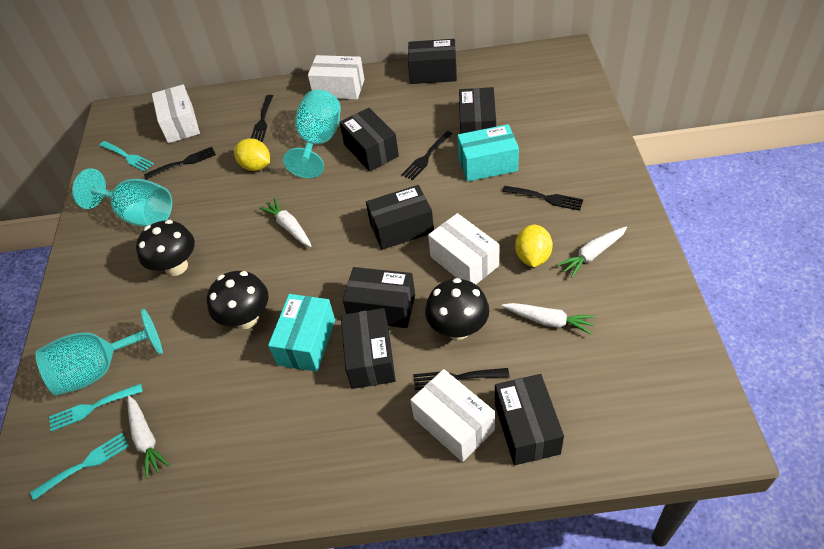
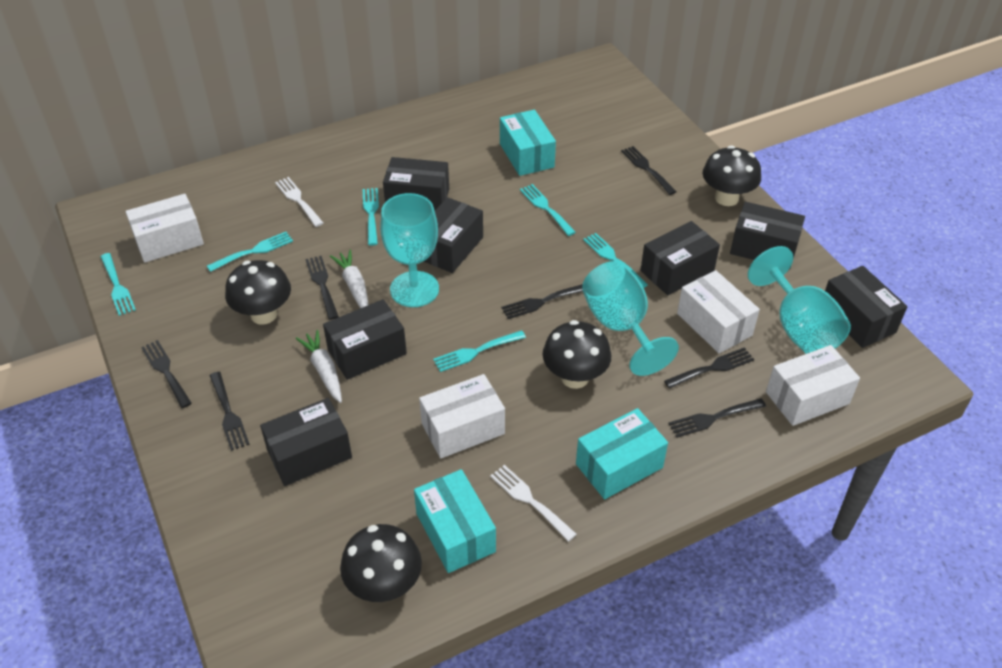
black fork: 5 -> 7
black mushroom: 3 -> 4
turquoise box: 2 -> 3
turquoise fork: 3 -> 6
white carrot: 4 -> 2
white fork: 0 -> 2
yellow lemon: 2 -> 0

